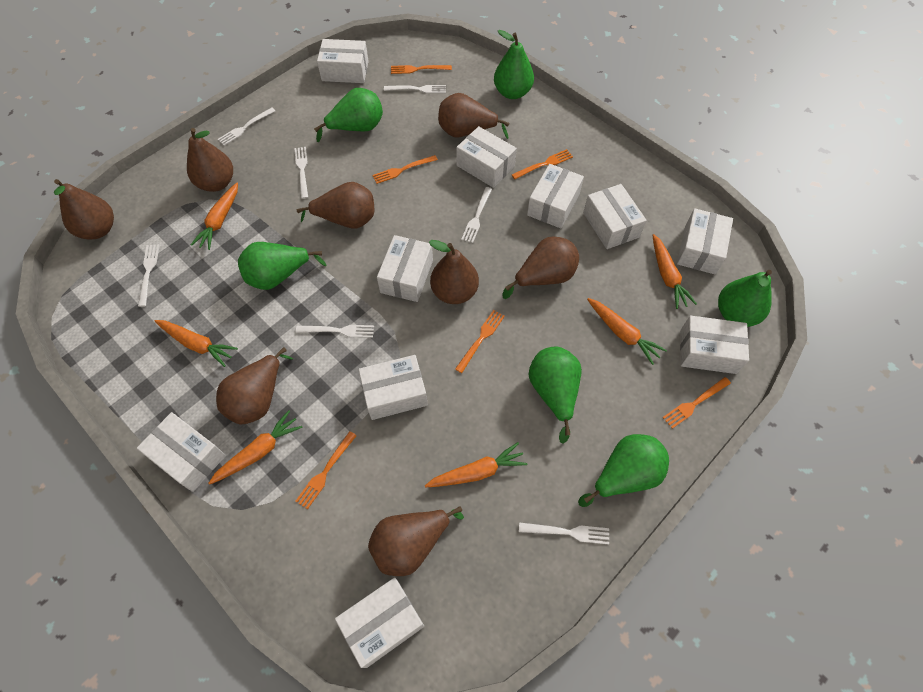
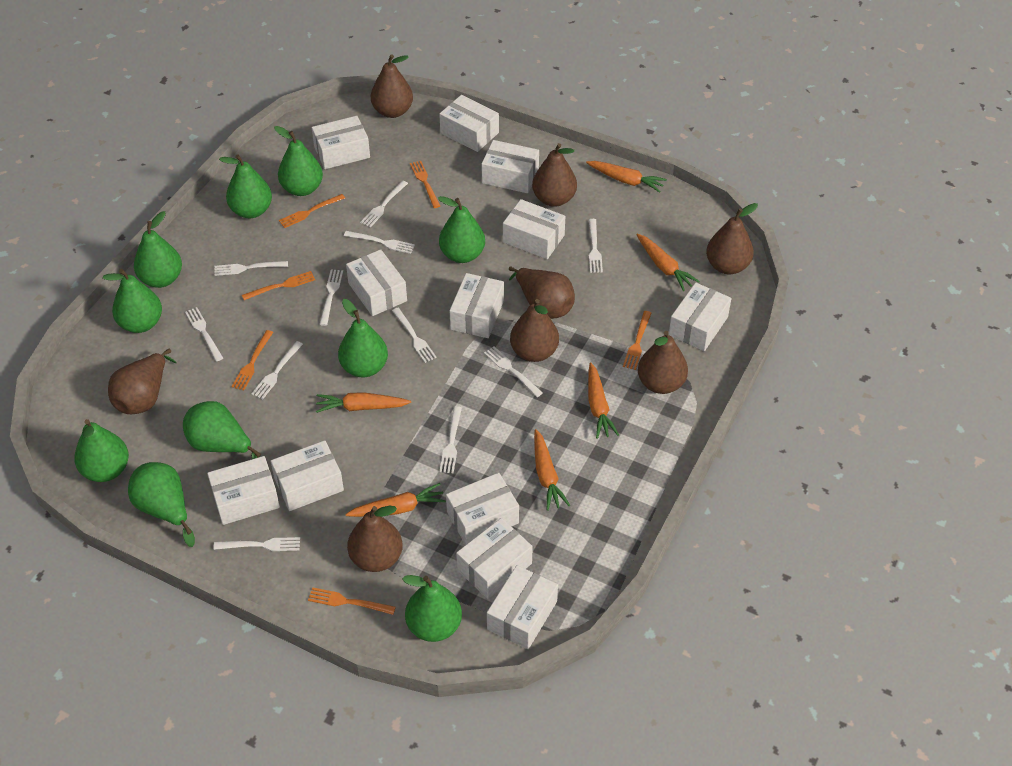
green pear: 6 -> 10
white box: 10 -> 12
white fork: 7 -> 11

